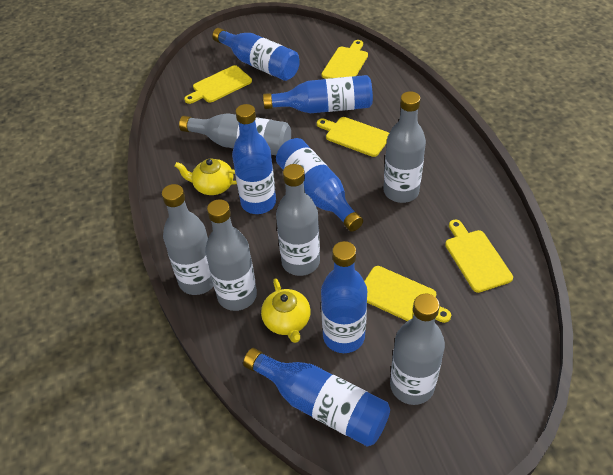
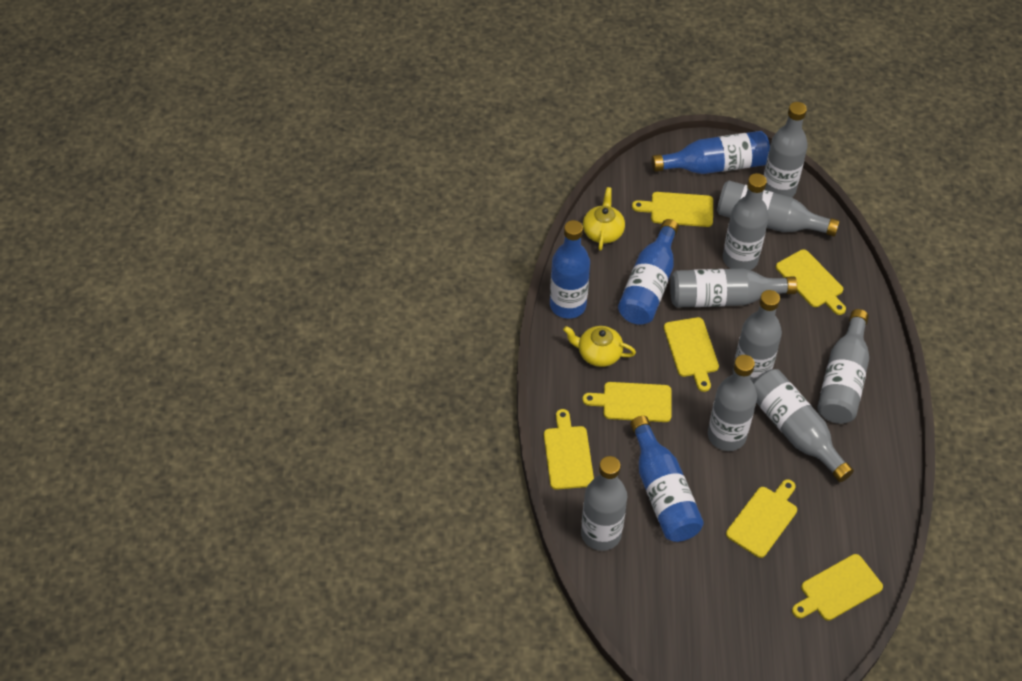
blue bottle: 6 -> 4
grey bottle: 6 -> 9
yellow cutting board: 5 -> 7

